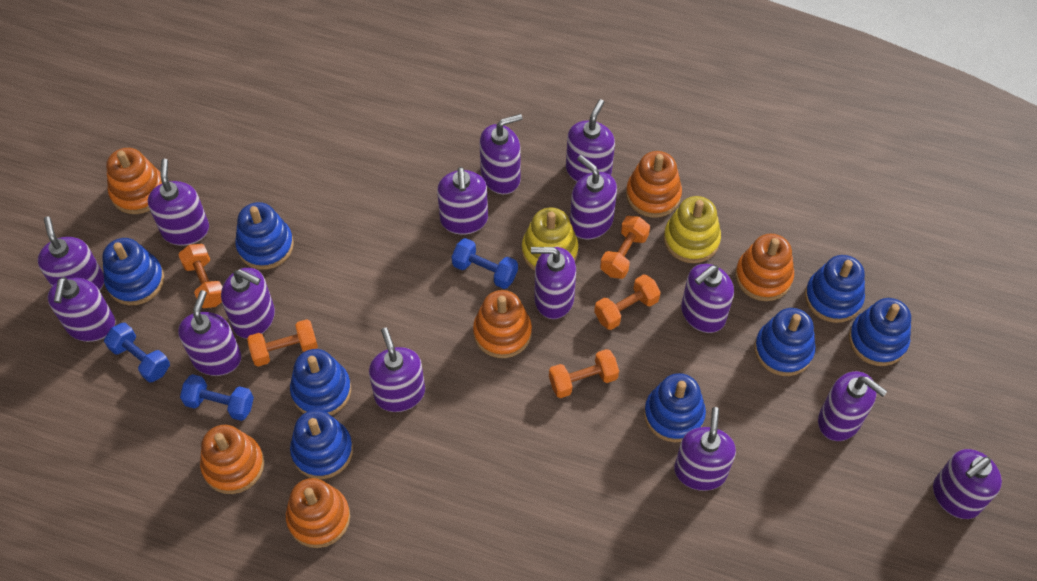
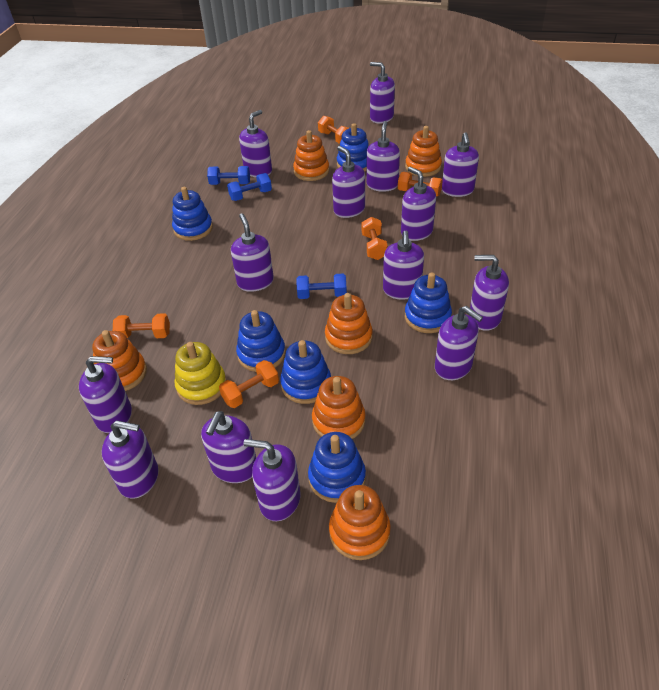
blue stacking toy: 8 -> 6
purple soap dispenser: 15 -> 14
yellow stacking toy: 2 -> 1

